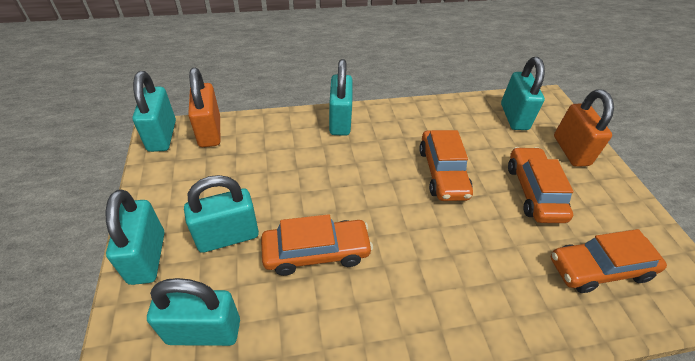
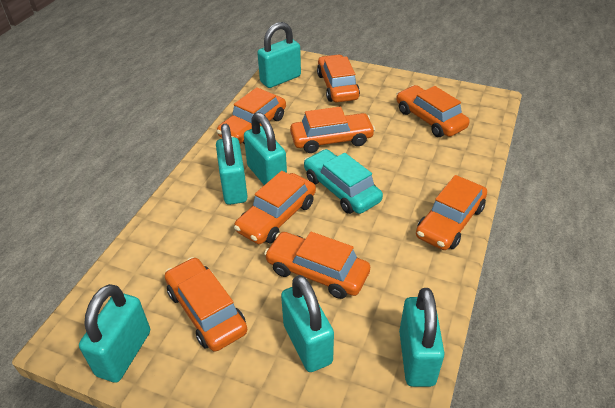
orange car: 4 -> 8
orange padlock: 2 -> 0
turquoise car: 0 -> 1

